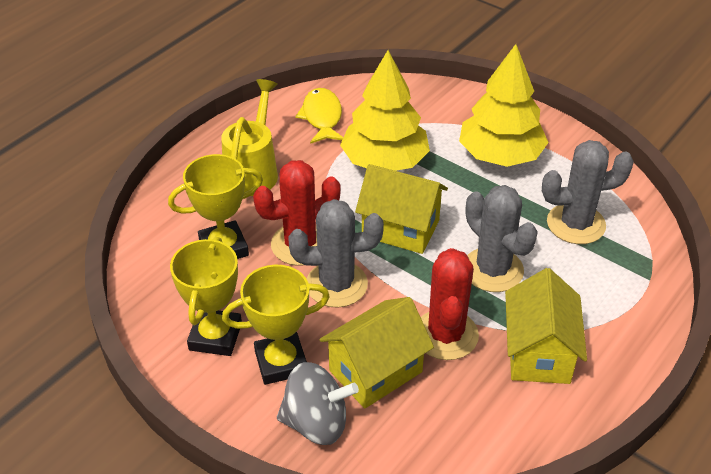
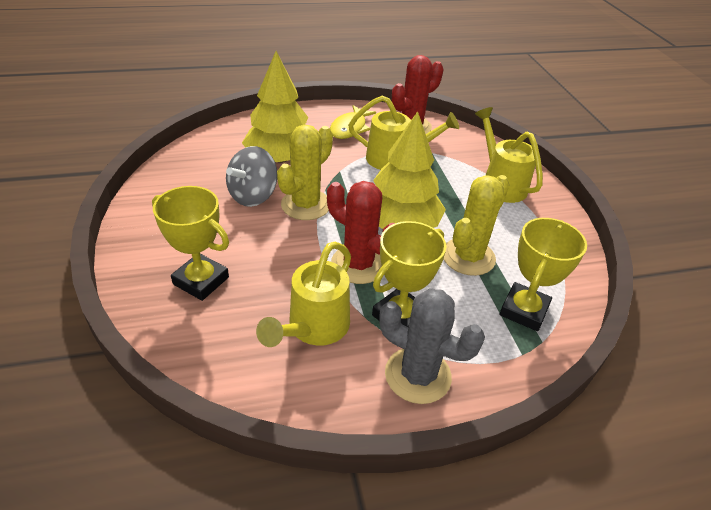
grey cactus: 3 -> 1
yellow cactus: 0 -> 2
yellow house: 3 -> 0
yellow watering can: 1 -> 3

